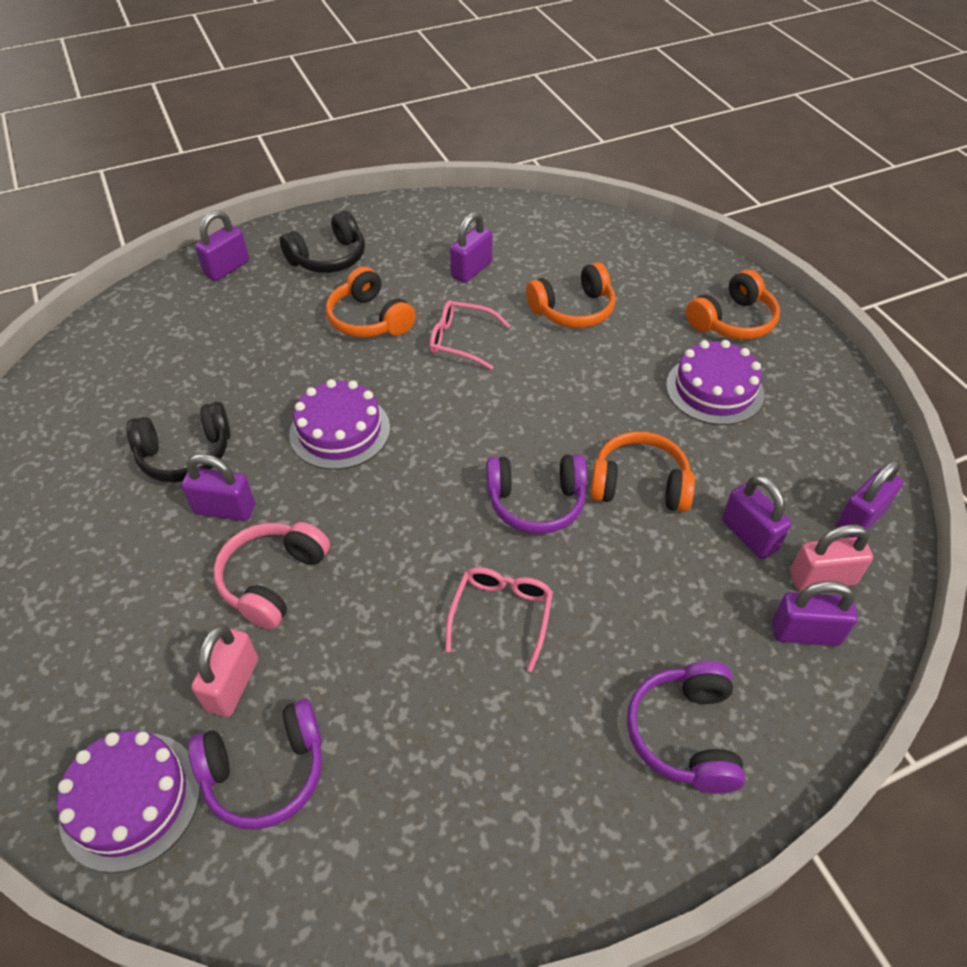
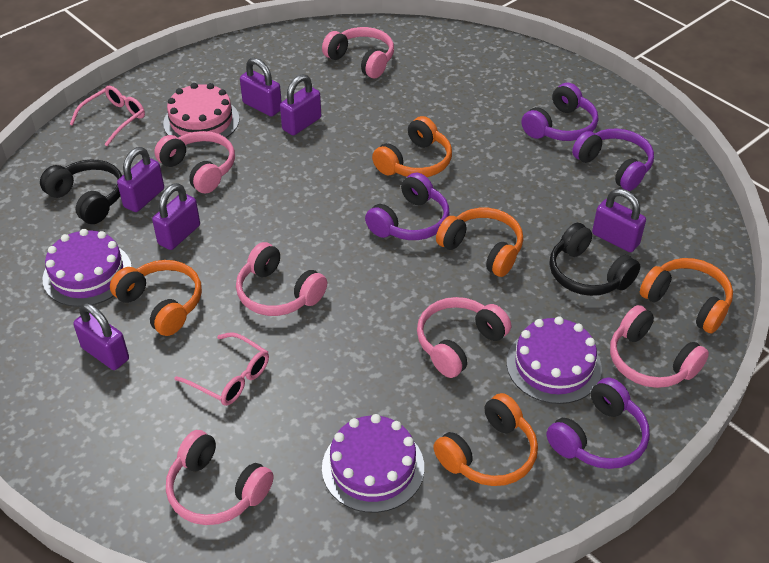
orange headphones: 4 -> 5
pink cake: 0 -> 1
pink headphones: 1 -> 6
pink padlock: 2 -> 0
purple headphones: 3 -> 4

